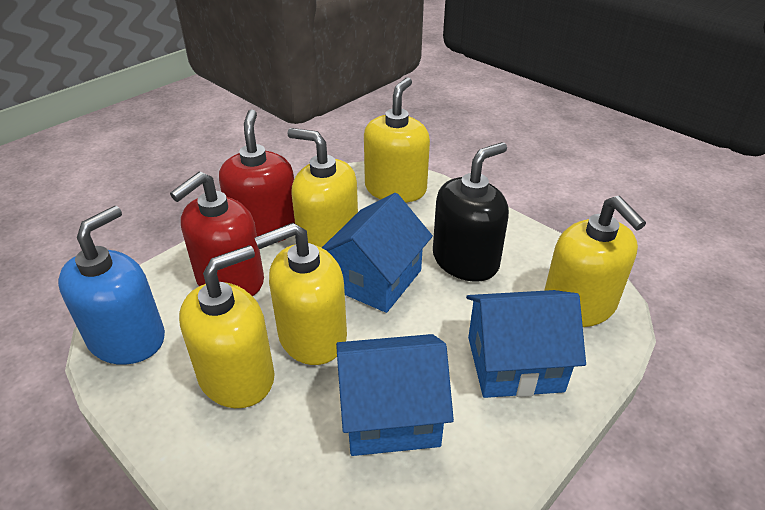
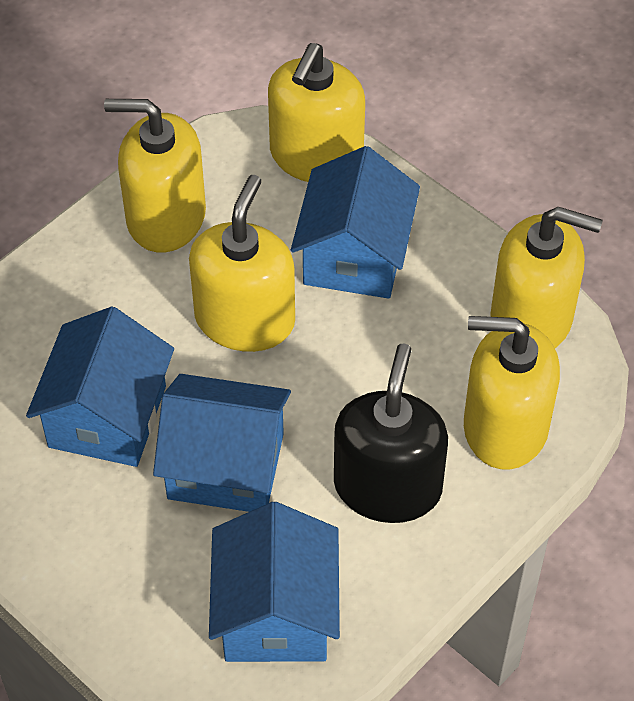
blue house: 3 -> 4
blue soap dispenser: 1 -> 0
red soap dispenser: 2 -> 0

